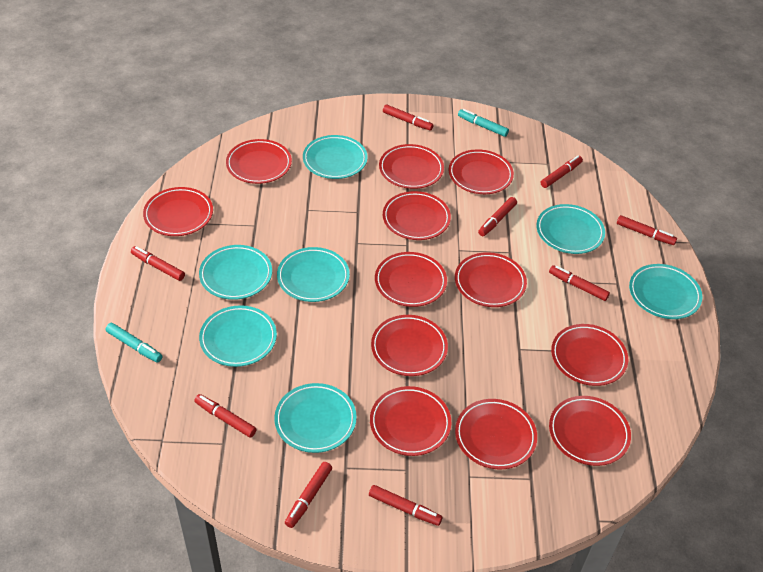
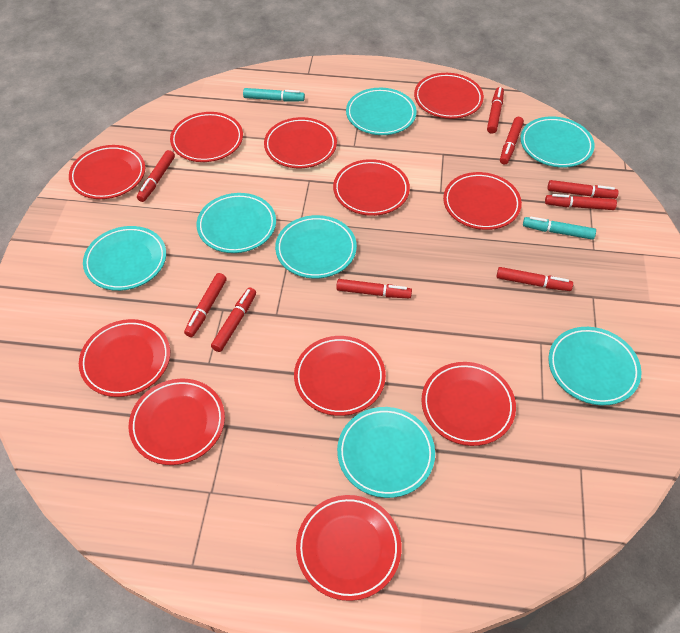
red plate: 12 -> 11

